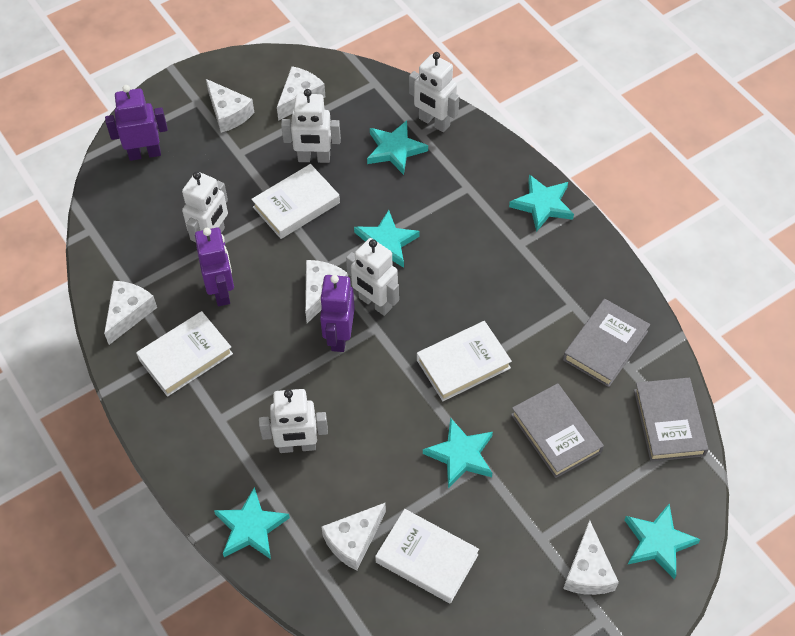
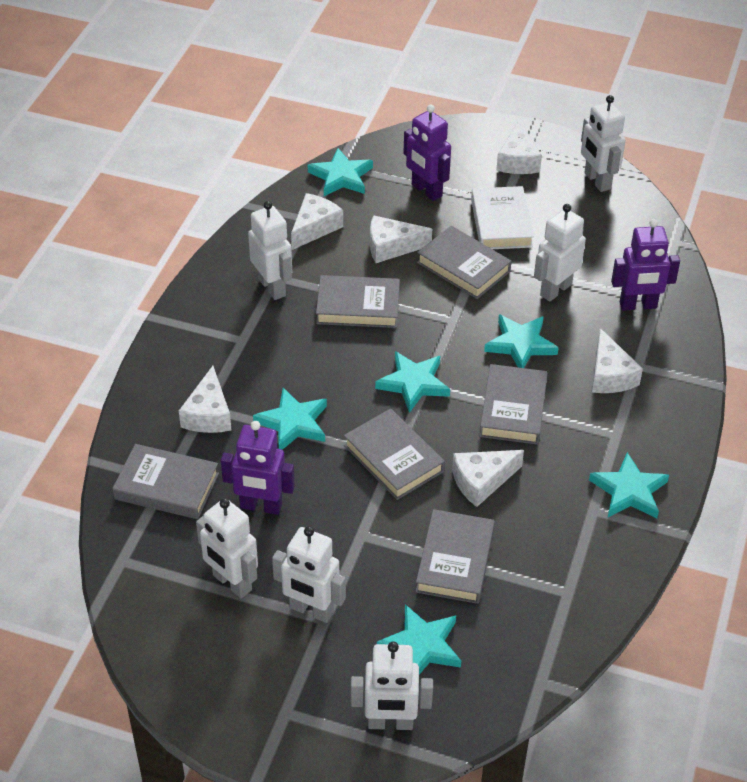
grey book: 3 -> 6
white book: 4 -> 1
white robot: 5 -> 6

